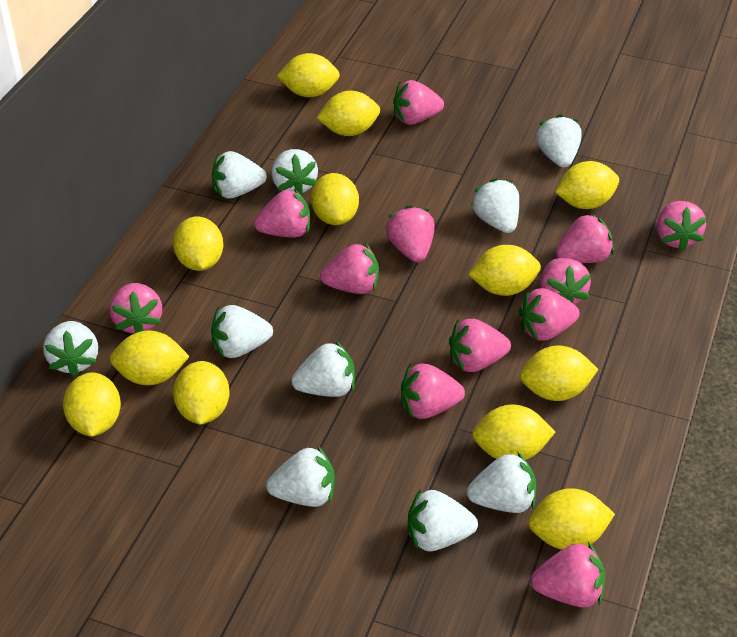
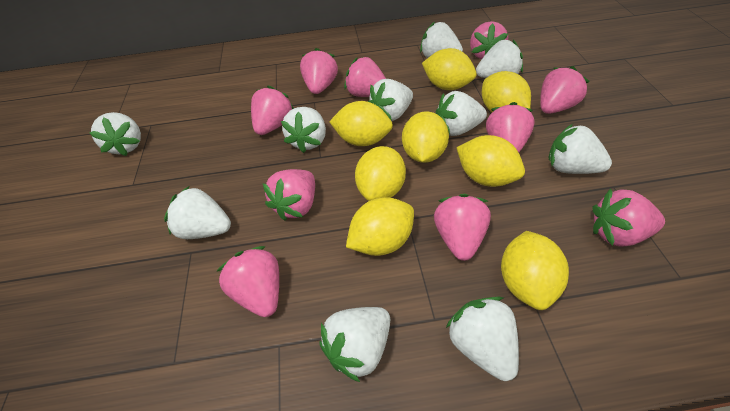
pink strawberry: 12 -> 10
yellow lemon: 12 -> 8

